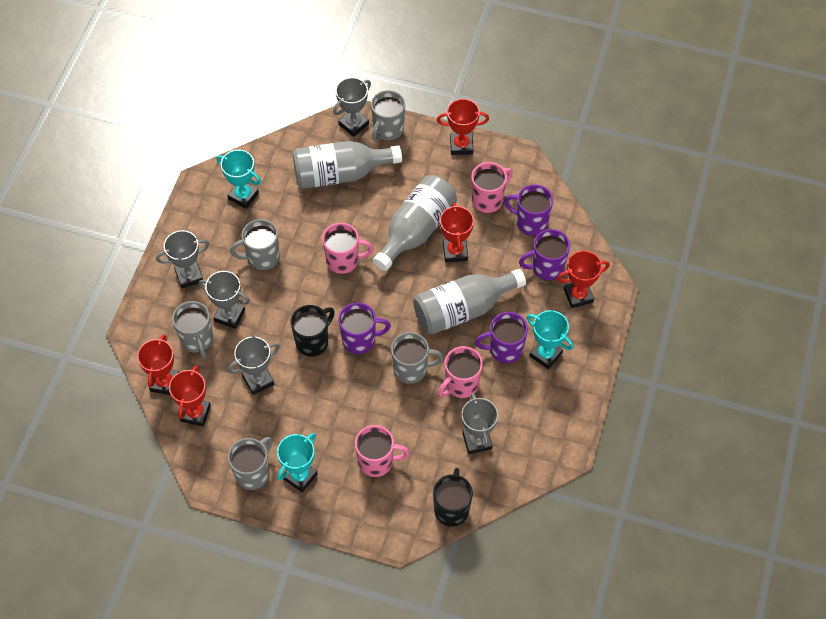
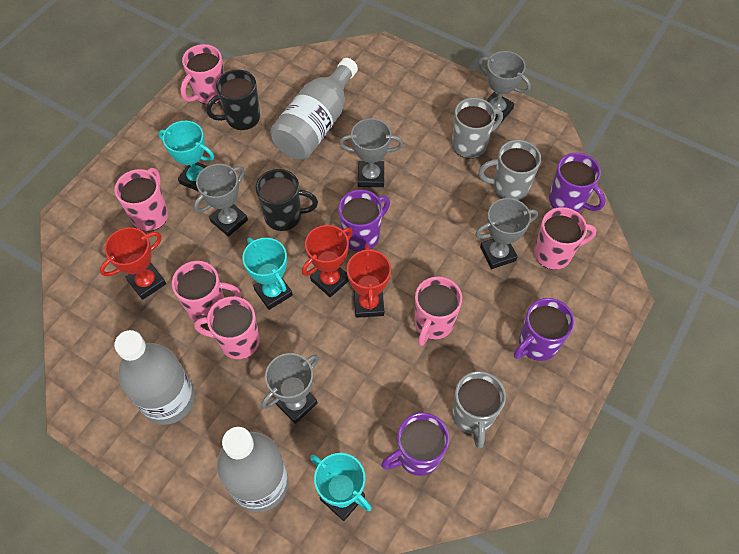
grey mug: 5 -> 3
pink mug: 4 -> 6
red trophy: 5 -> 3

